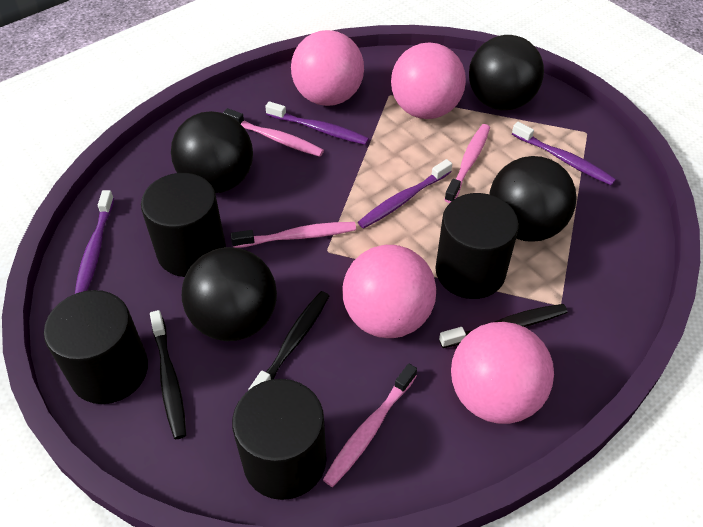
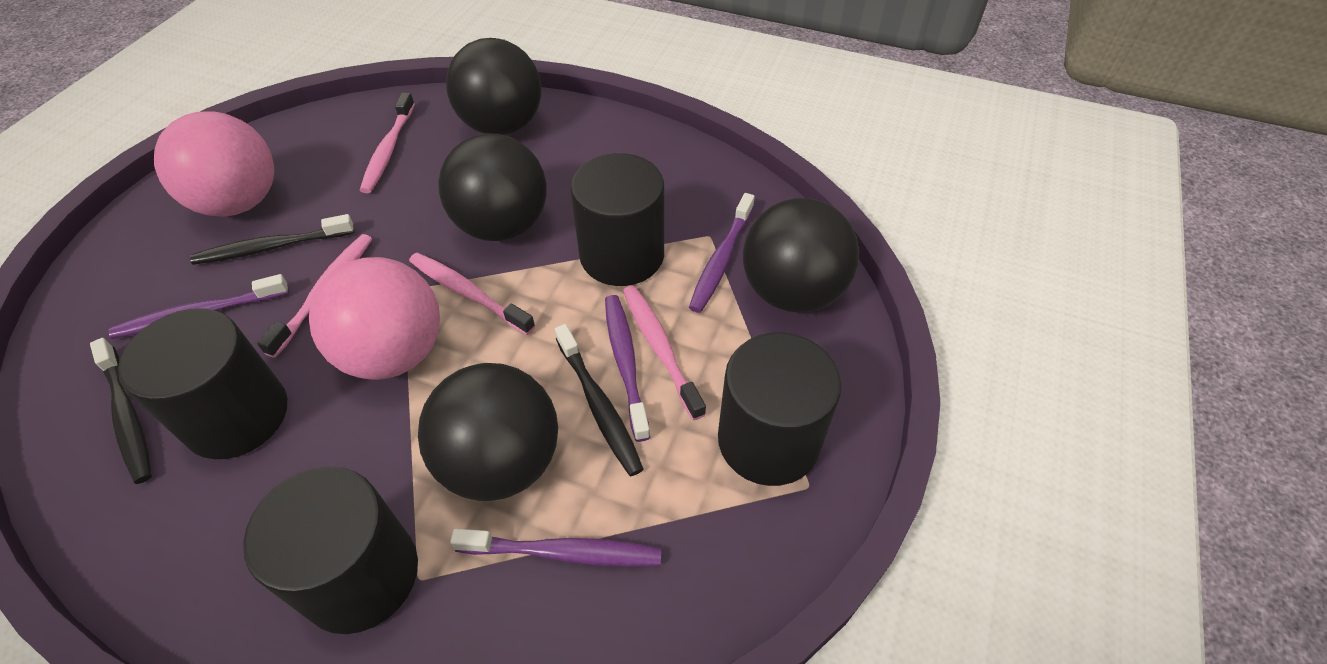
pink ball: 4 -> 2

